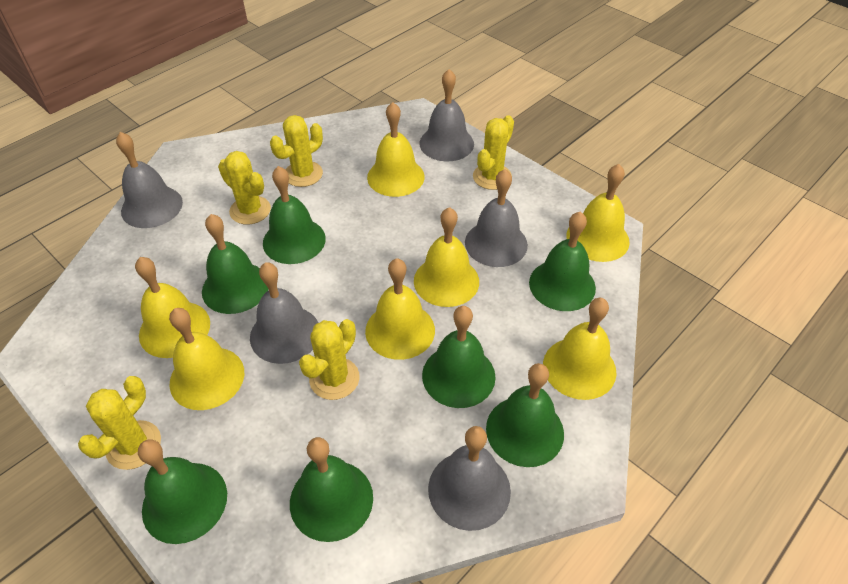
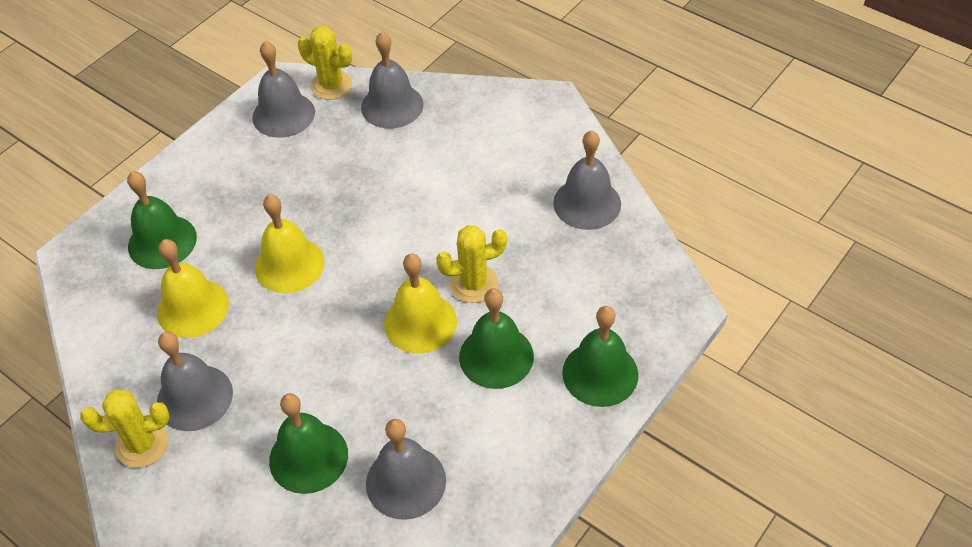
green bell: 7 -> 4
yellow bell: 7 -> 3
yellow cactus: 5 -> 3

